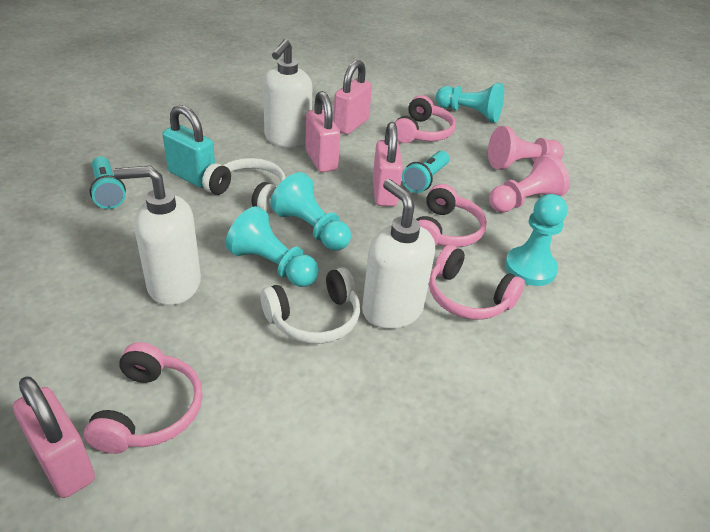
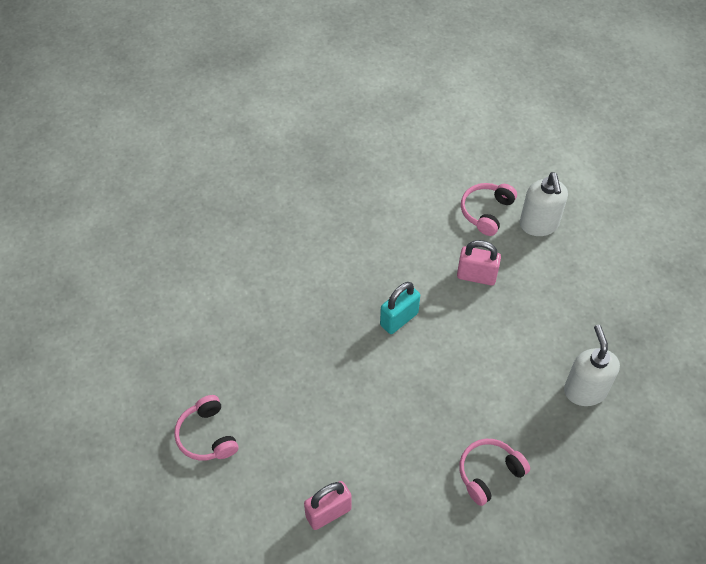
pink headphones: 4 -> 3
pink padlock: 4 -> 2
pink pawn: 2 -> 0
turquoise flashlight: 2 -> 0
turquoise pawn: 4 -> 0
white headphones: 2 -> 0
white soap dispenser: 3 -> 2

